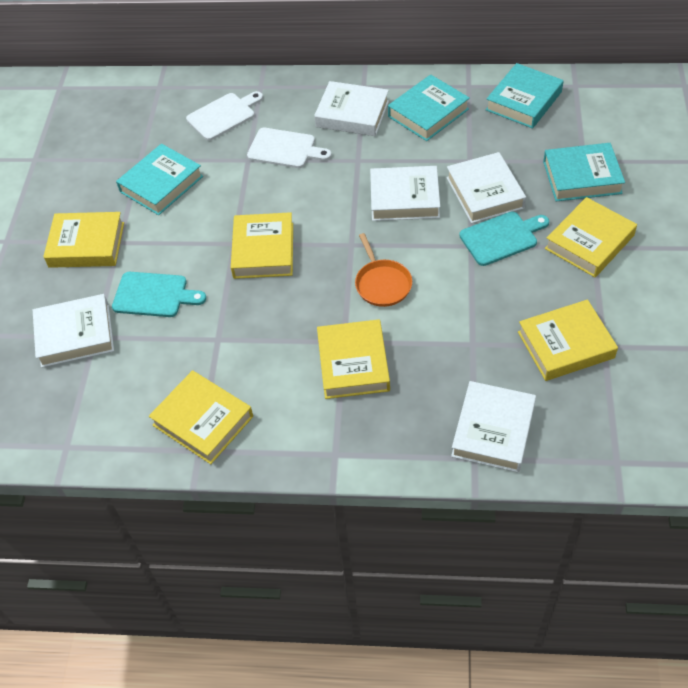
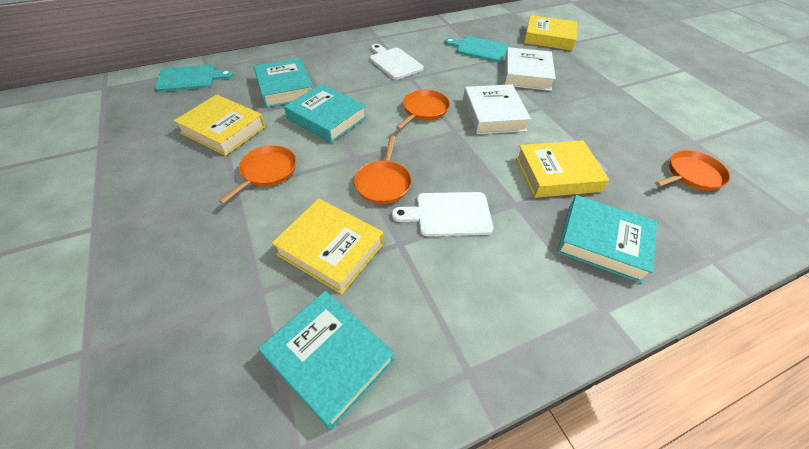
orange pan: 1 -> 4
white book: 5 -> 2
yellow book: 6 -> 4

